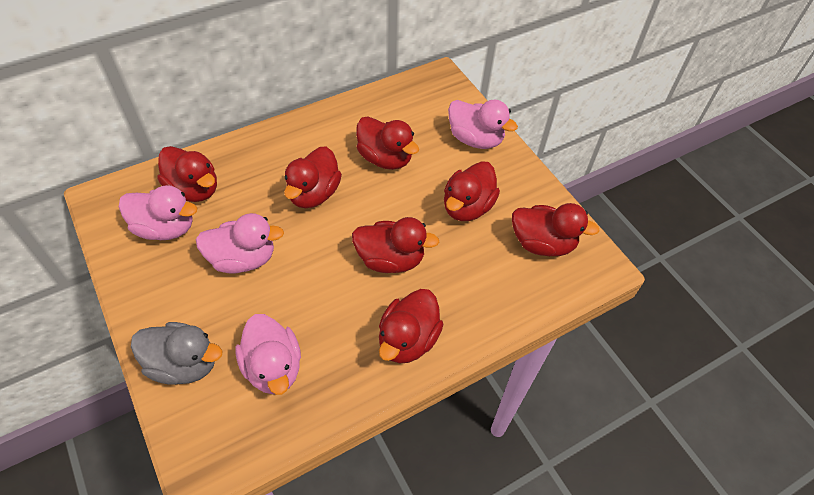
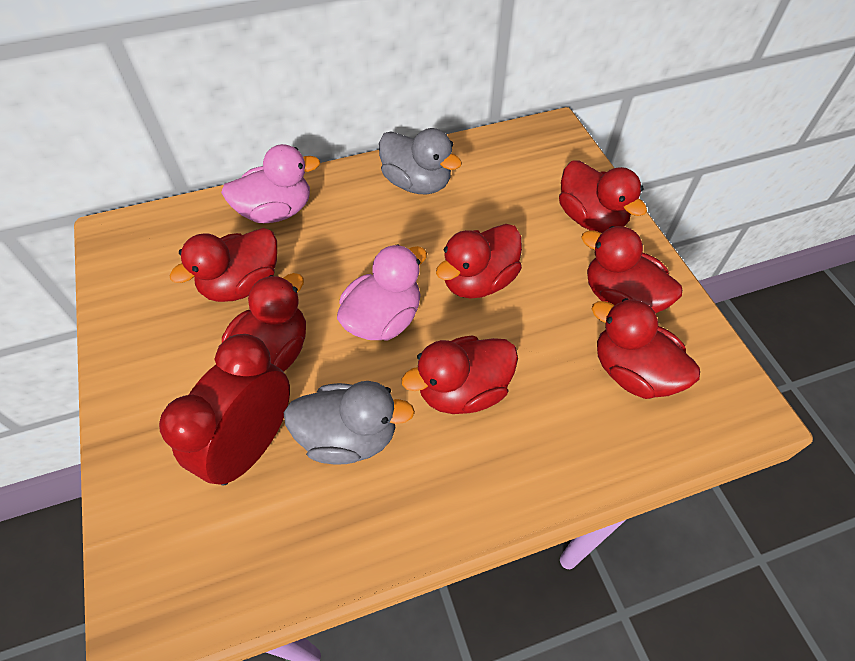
grey duck: 1 -> 2
pink duck: 4 -> 2
red clock: 0 -> 1

